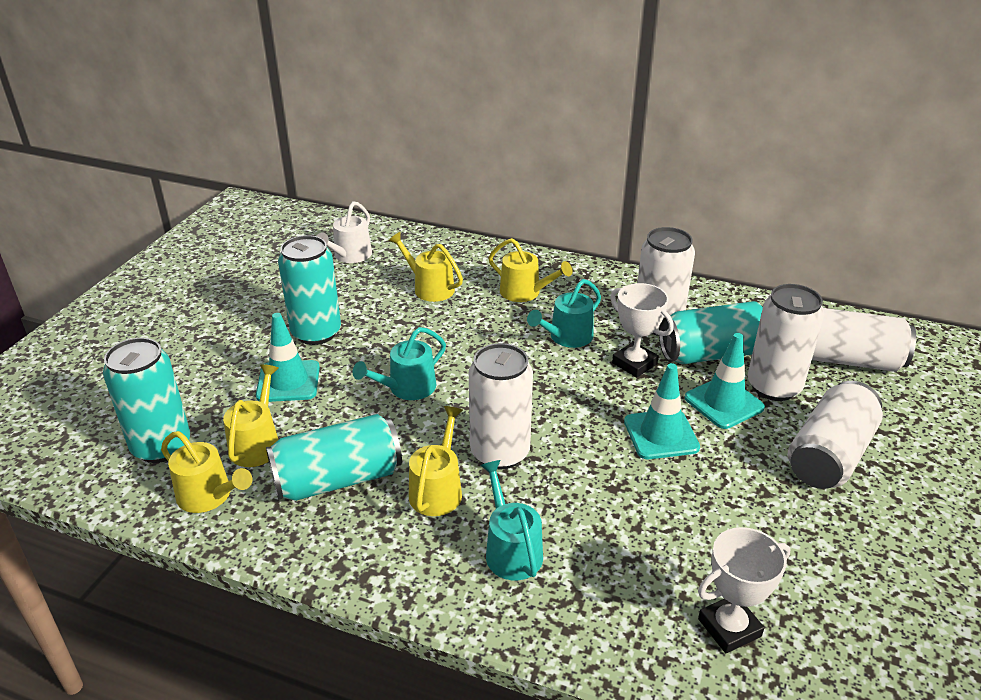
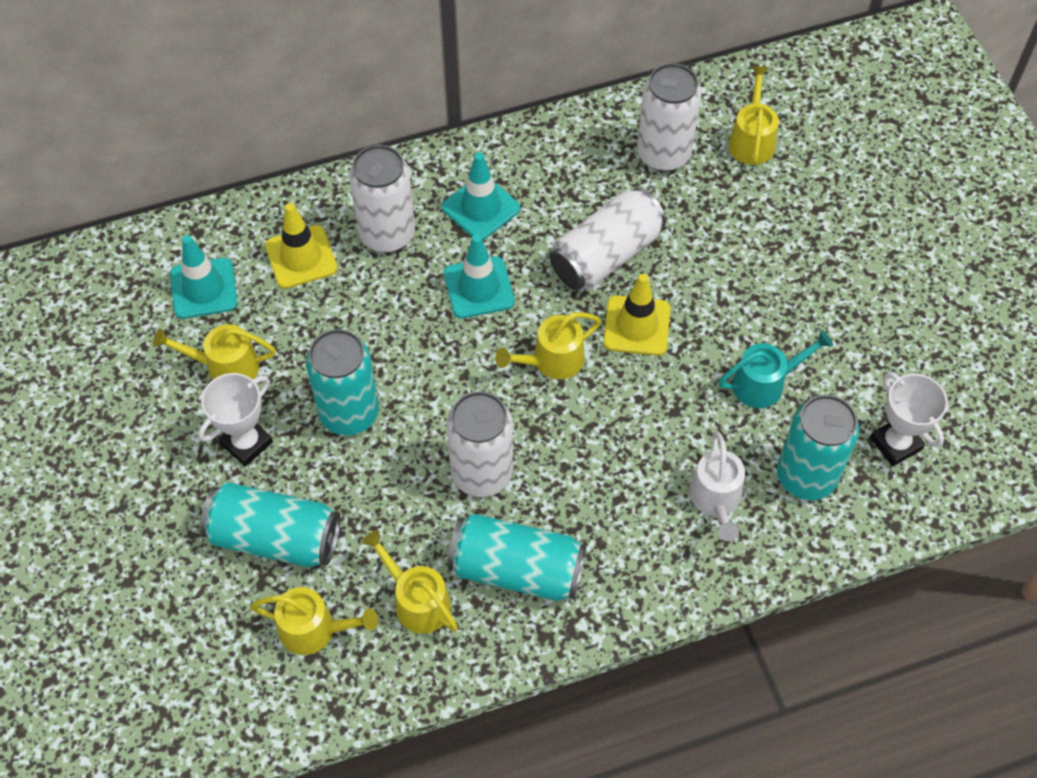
turquoise watering can: 3 -> 1
white can: 5 -> 4
yellow traffic cone: 0 -> 2

